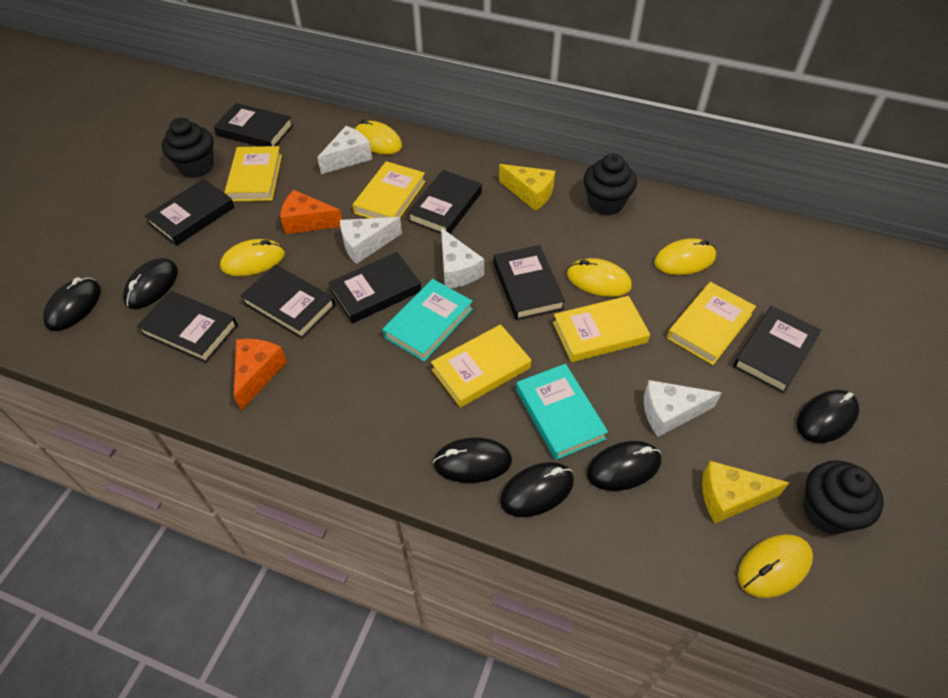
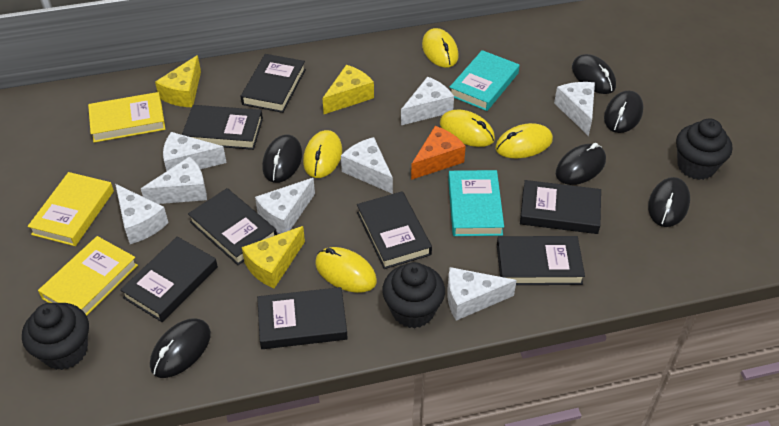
orange cheese: 2 -> 1
white cheese: 4 -> 8
yellow book: 5 -> 3
yellow cheese: 2 -> 3

